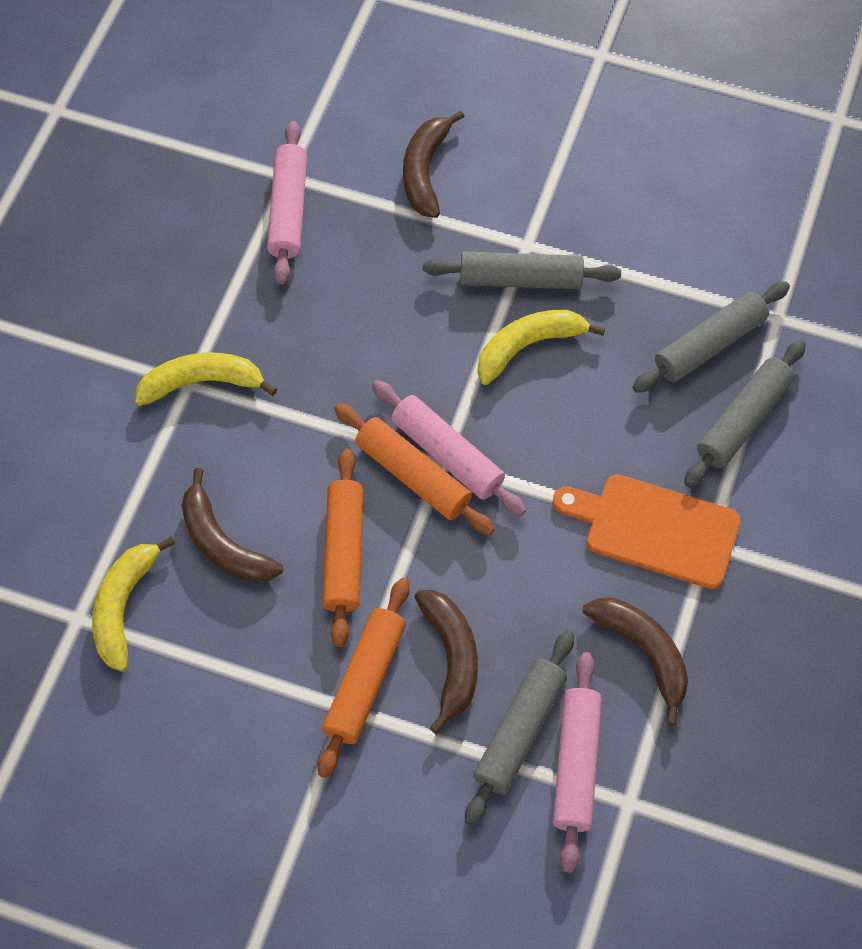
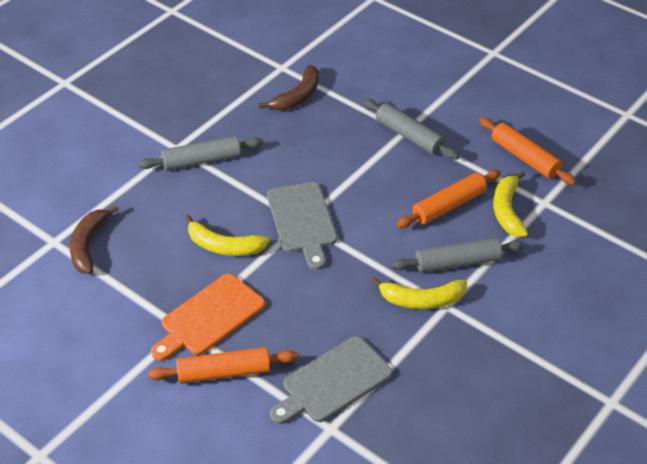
brown banana: 4 -> 2
grey cutting board: 0 -> 2
grey rolling pin: 4 -> 3
pink rolling pin: 3 -> 0

